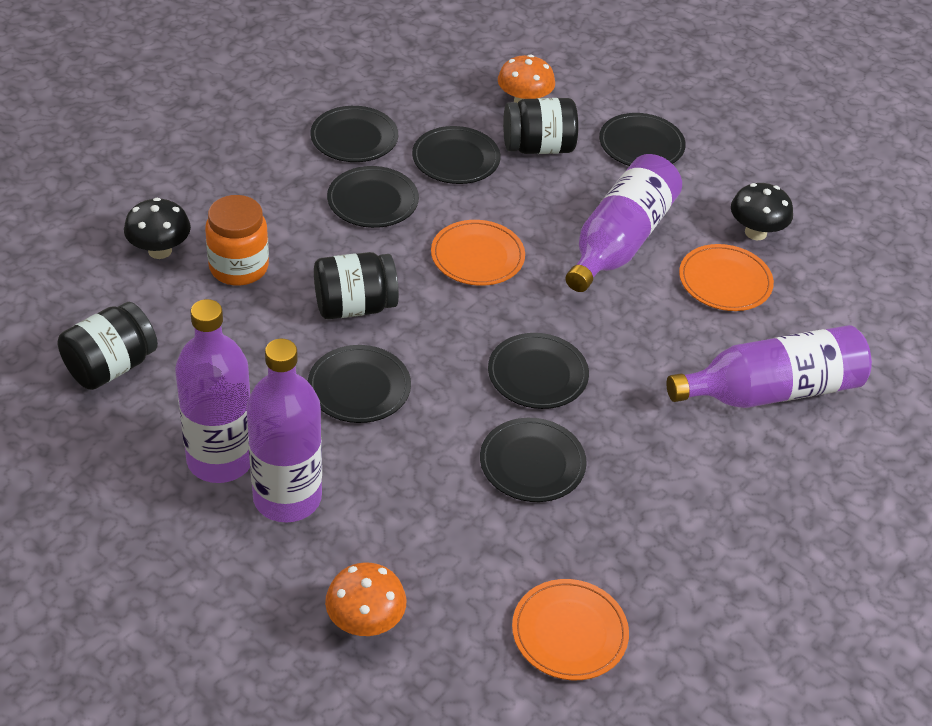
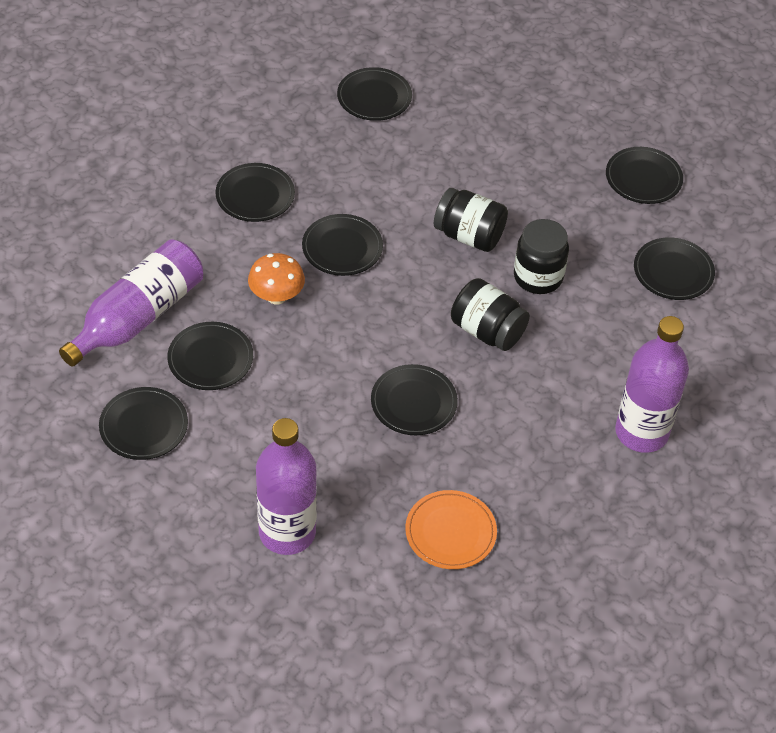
black mushroom: 2 -> 0
black plate: 7 -> 8
orange jar: 1 -> 0
orange mushroom: 2 -> 1
orange plate: 3 -> 1
purple bottle: 4 -> 3

